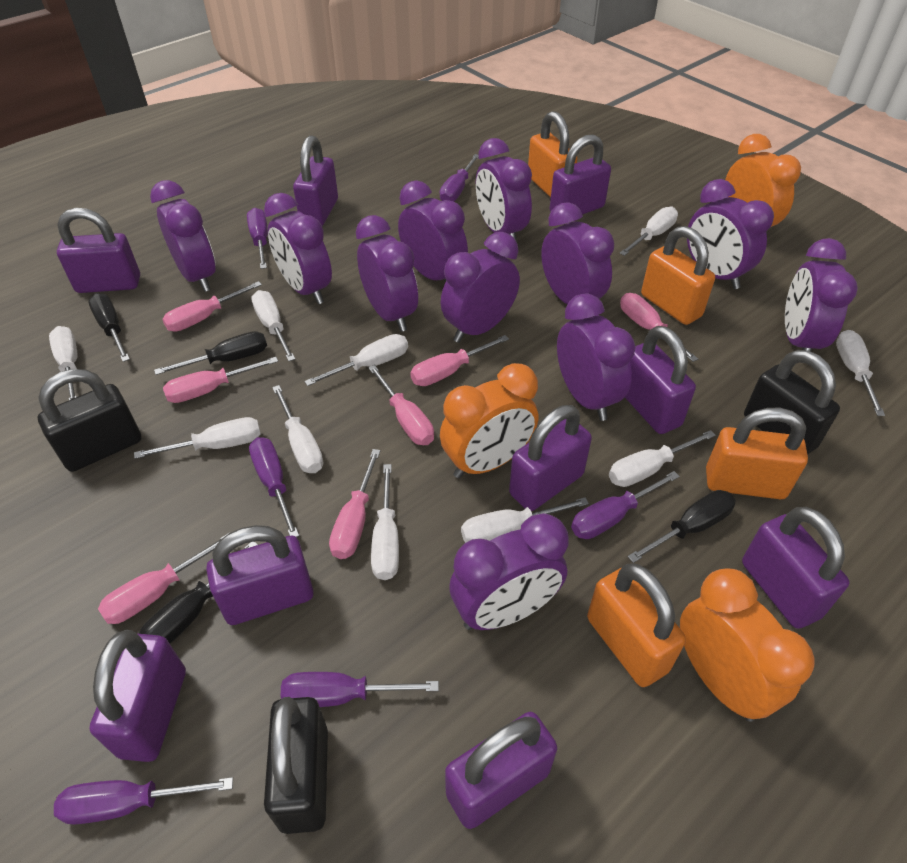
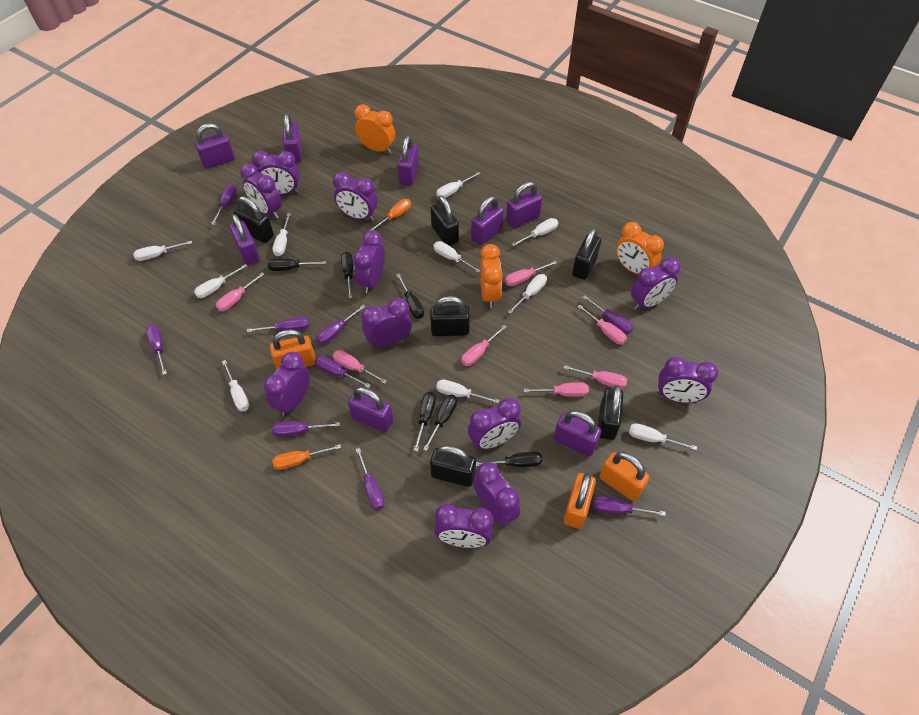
black padlock: 3 -> 6
black screwdriver: 4 -> 6
orange padlock: 4 -> 3
orange screwdriver: 0 -> 2
purple padlock: 9 -> 8
purple screwdriver: 6 -> 9

